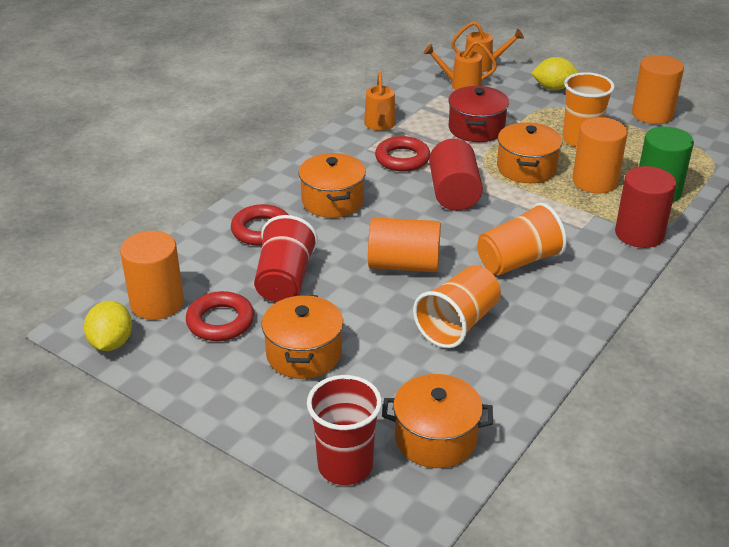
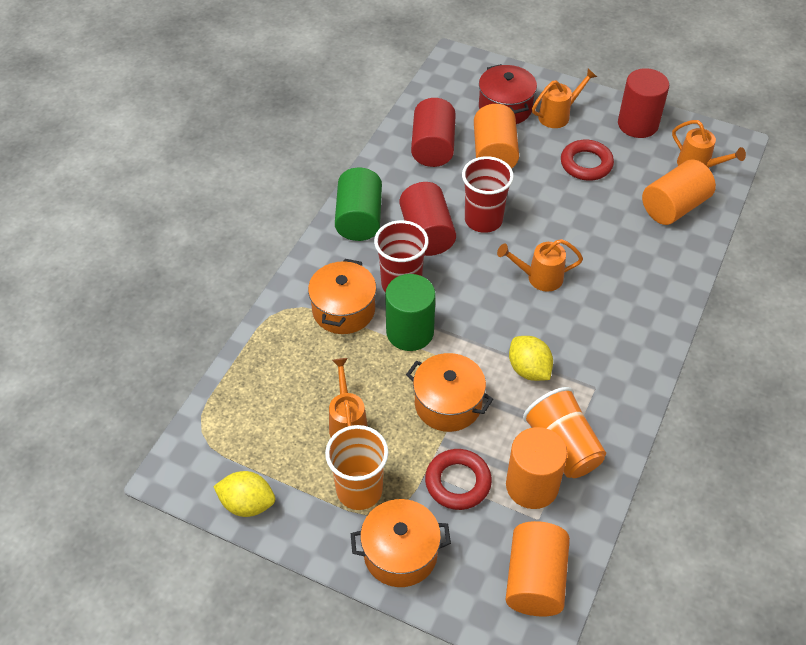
green cylinder: 1 -> 2
orange cup: 3 -> 2
orange pot: 4 -> 3
orange watering can: 3 -> 4
red cylinder: 2 -> 3
red ring: 3 -> 2

